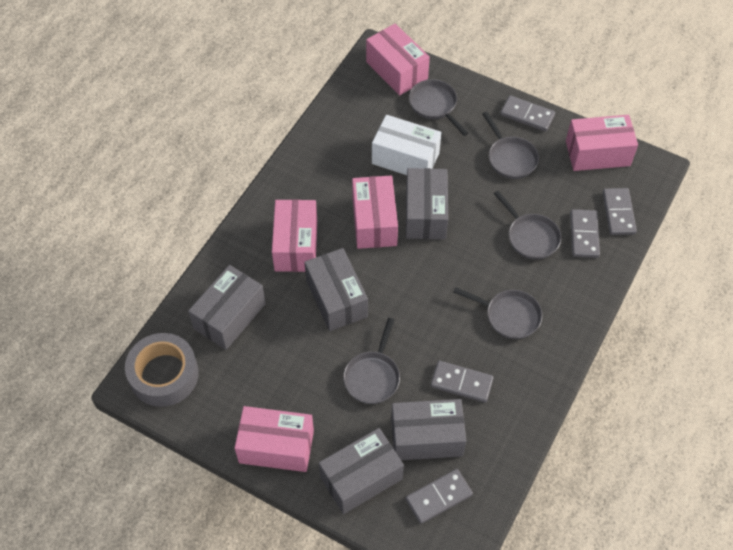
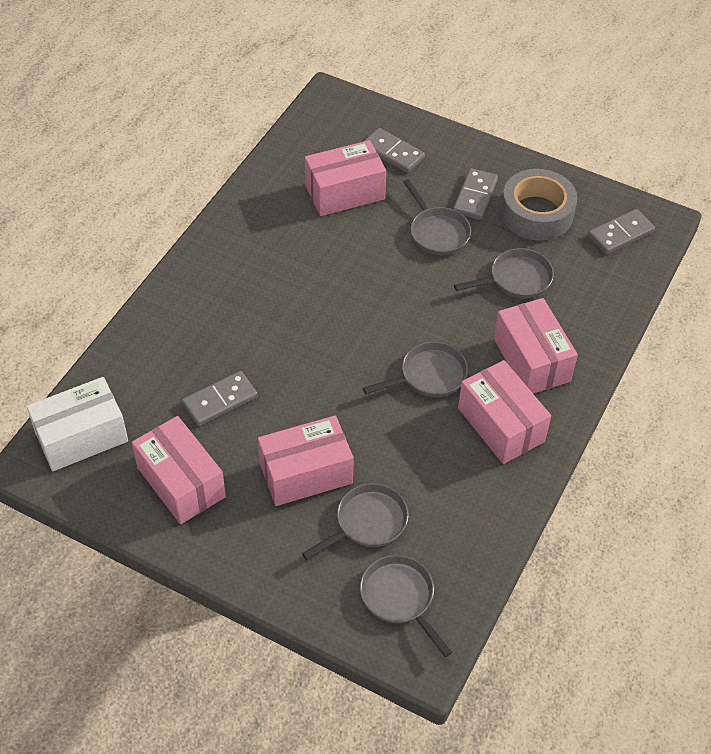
grey box: 5 -> 0
grey domino: 5 -> 4

